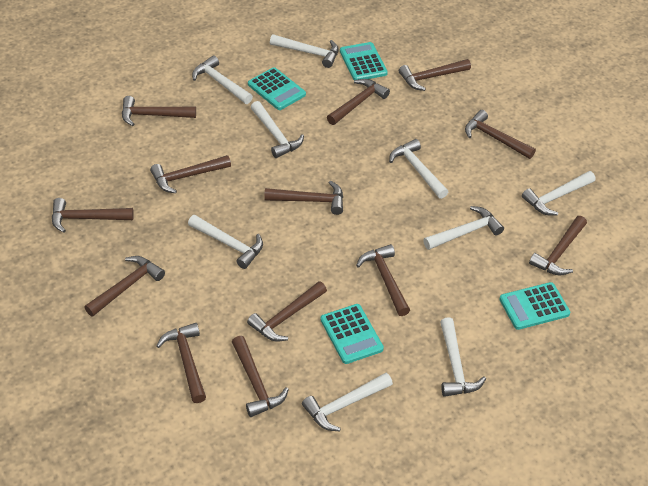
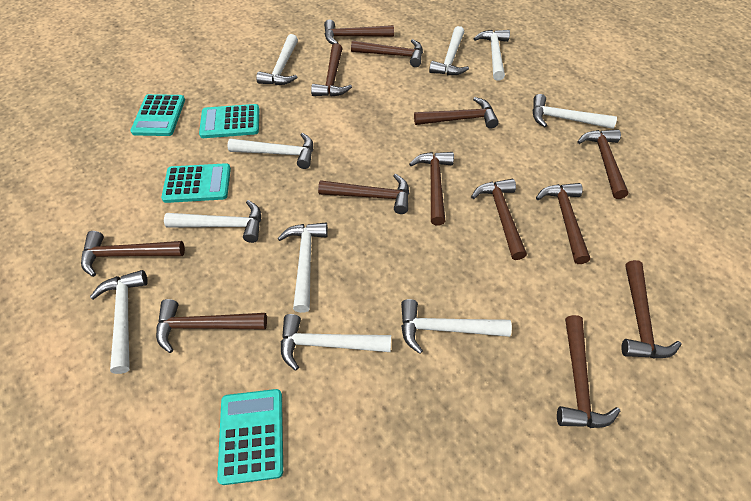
white hammer: 9 -> 10

